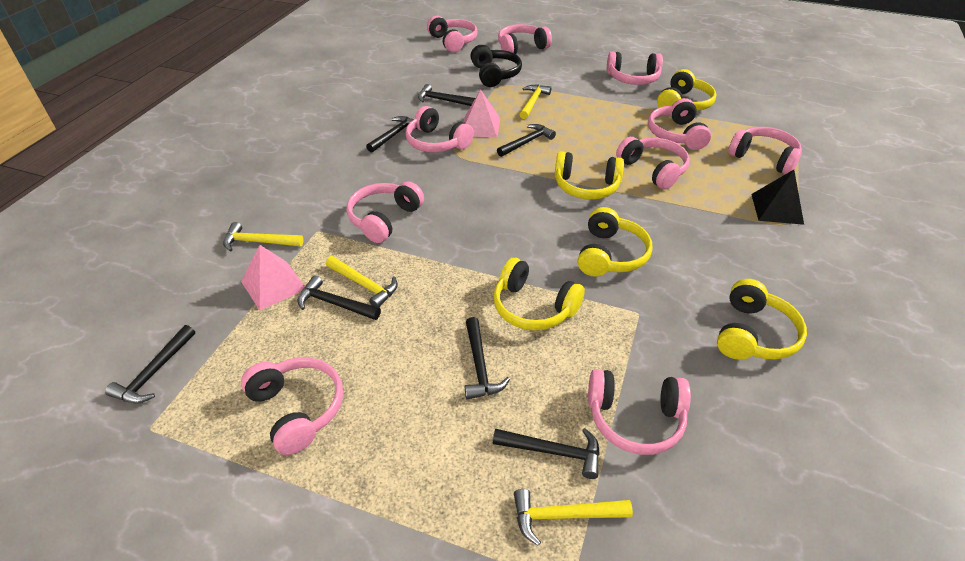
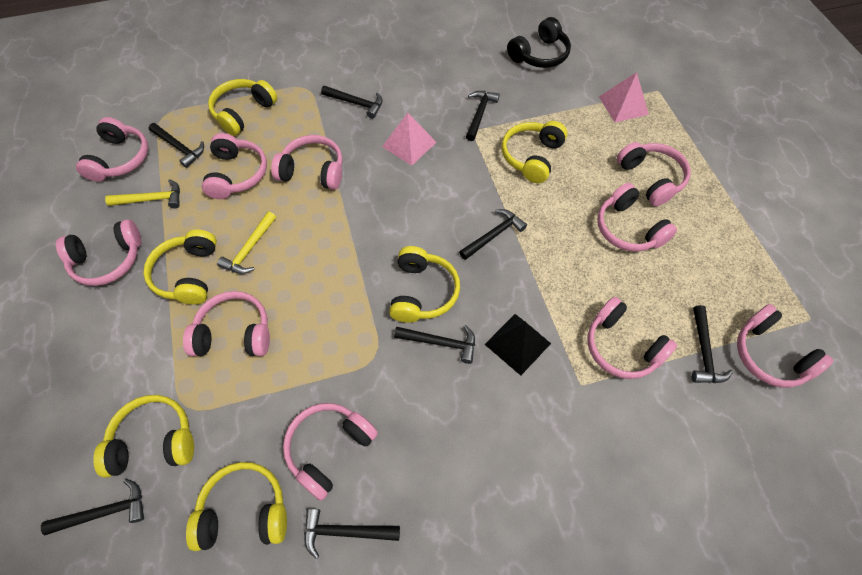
black hammer: 7 -> 8
yellow hammer: 4 -> 2
yellow headphones: 5 -> 6

